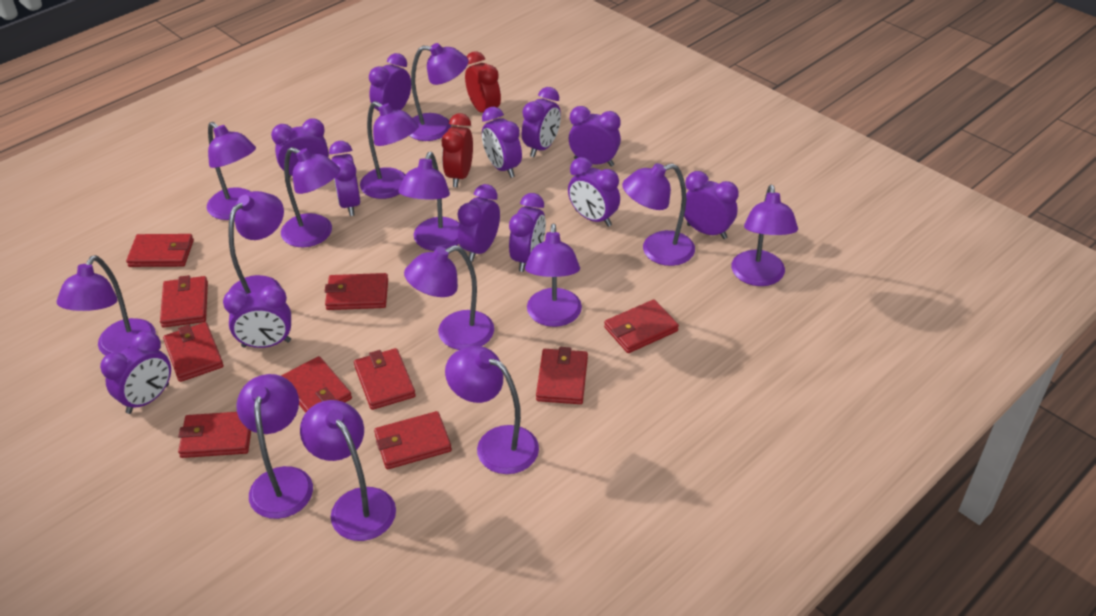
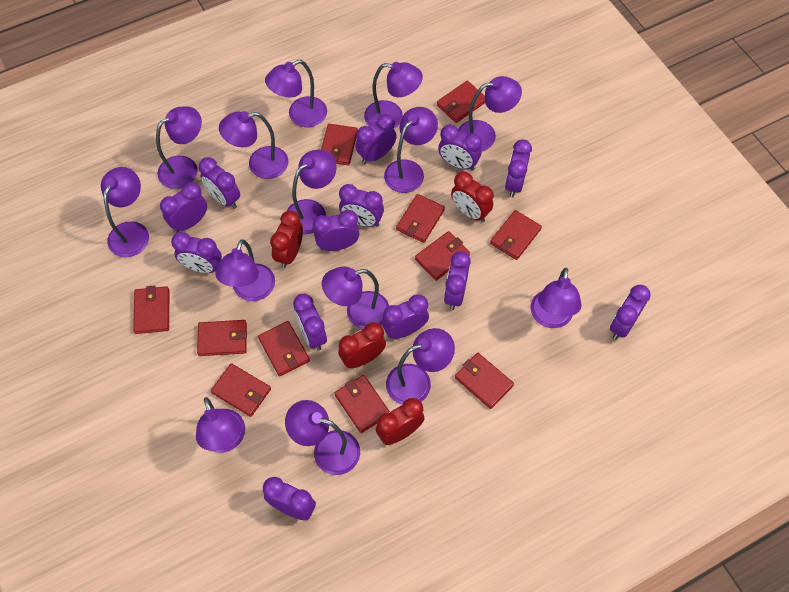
purple clock: 12 -> 13
red clock: 2 -> 4
red wallet: 10 -> 11

